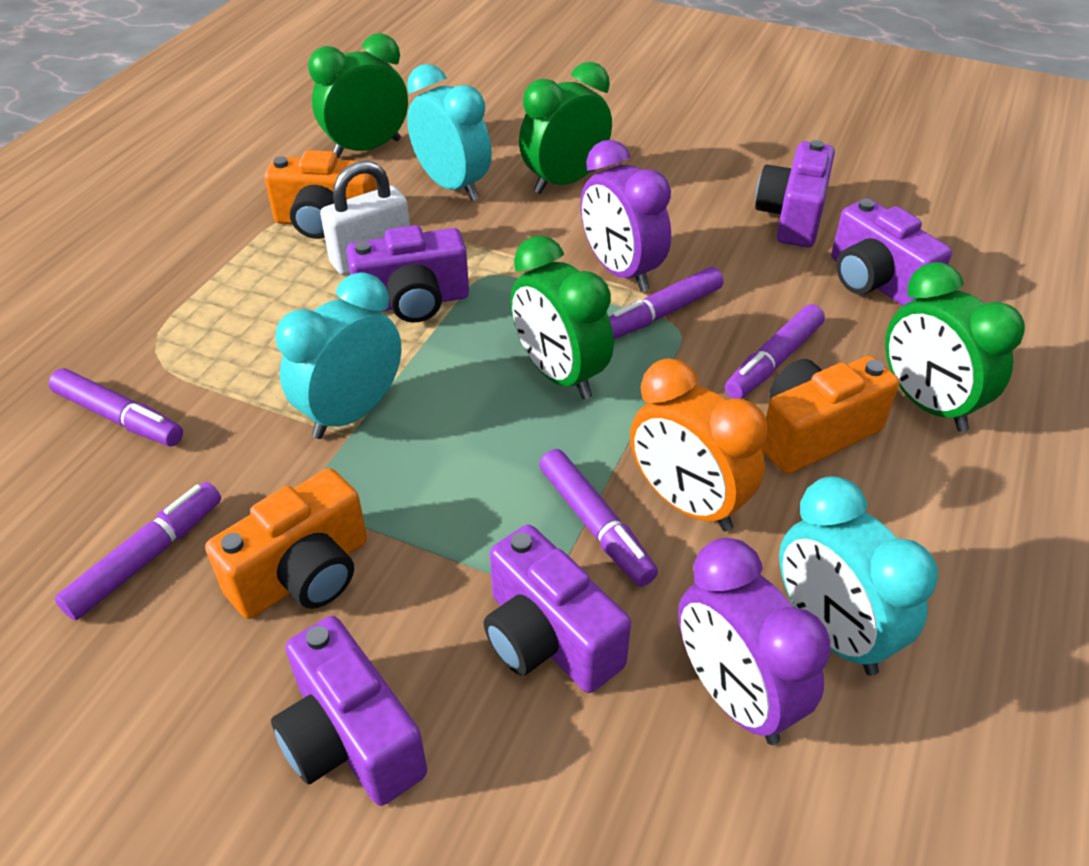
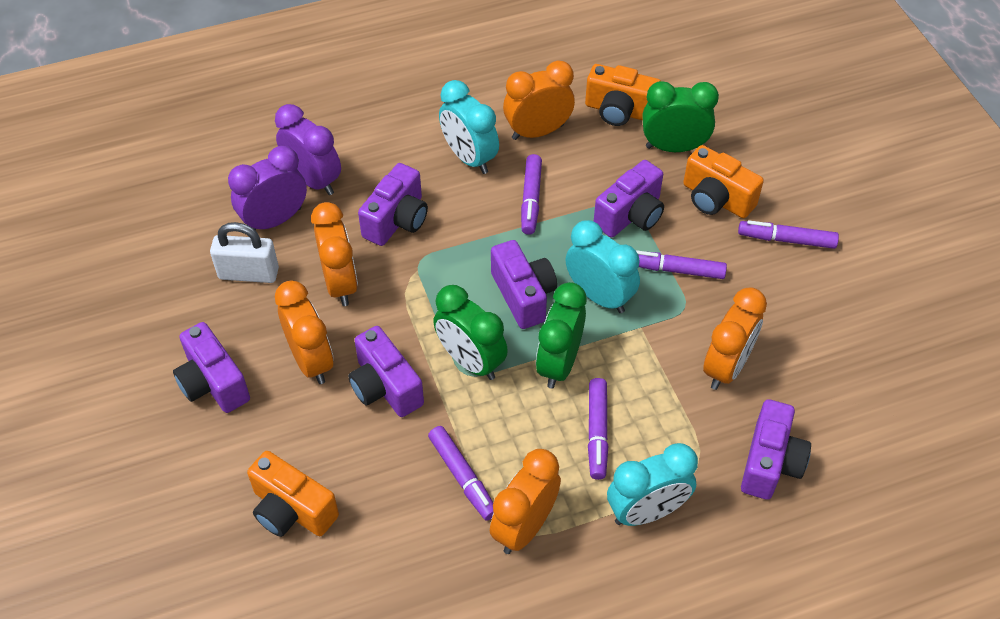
green clock: 4 -> 3
orange clock: 1 -> 5
purple camera: 5 -> 6

